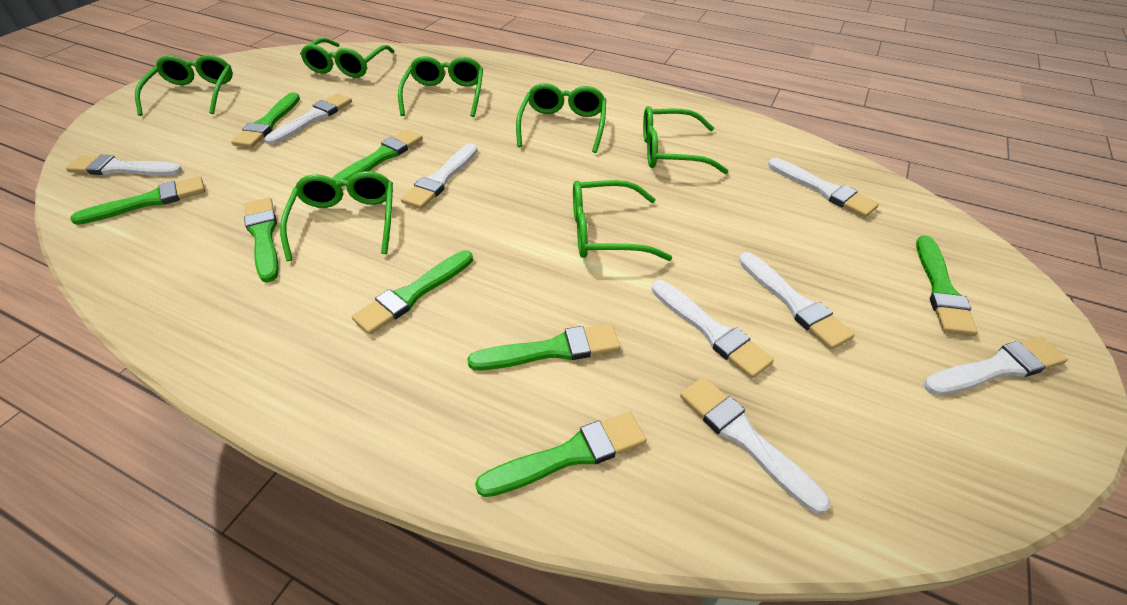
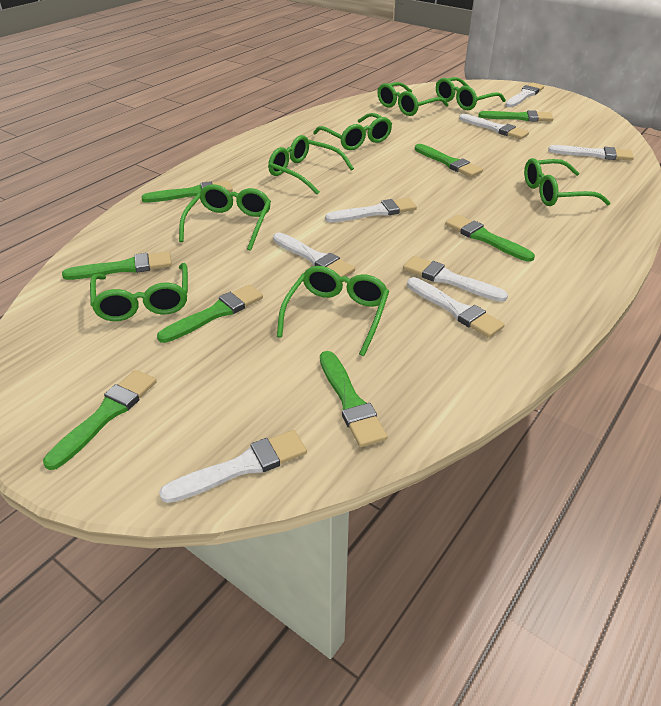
green glasses: 7 -> 8

